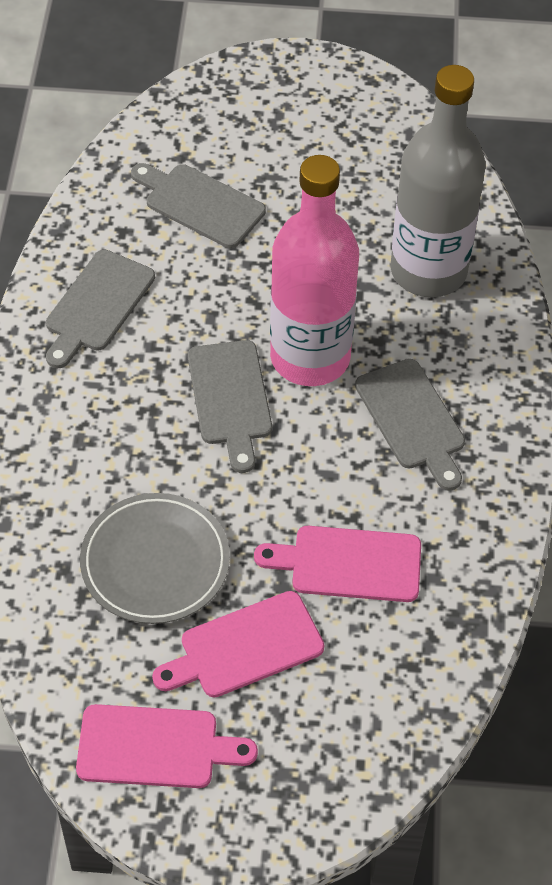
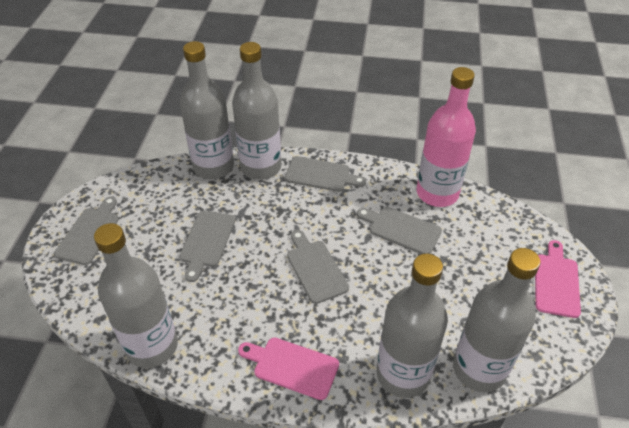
grey bottle: 1 -> 5
grey cutting board: 4 -> 5
grey plate: 1 -> 0
pink cutting board: 3 -> 2

